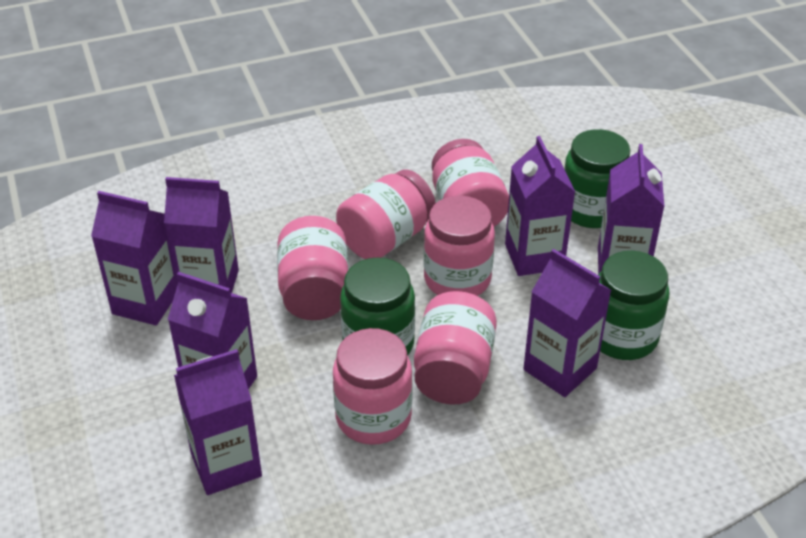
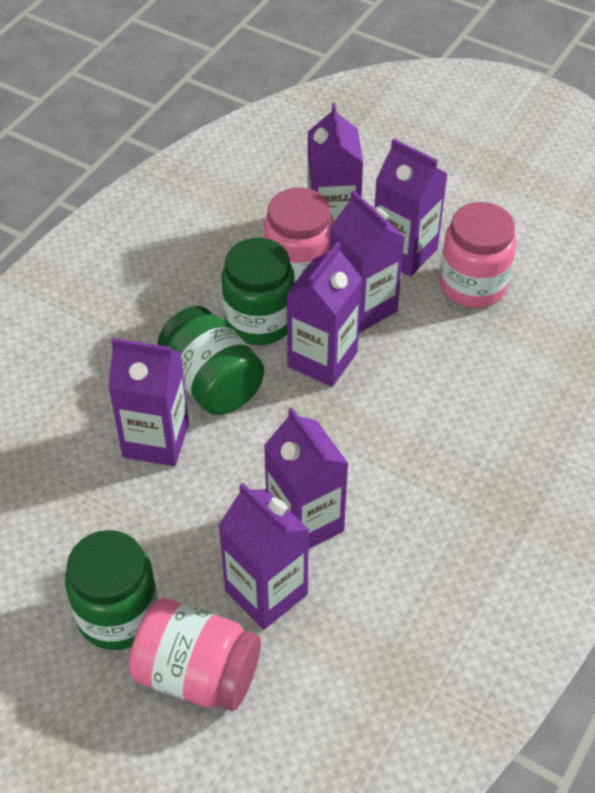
pink jar: 6 -> 3

